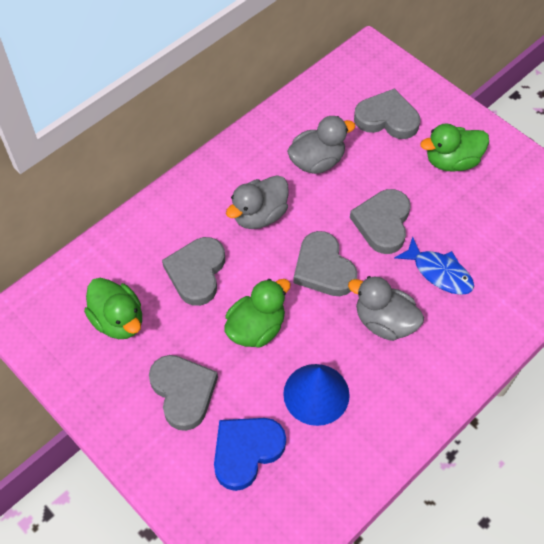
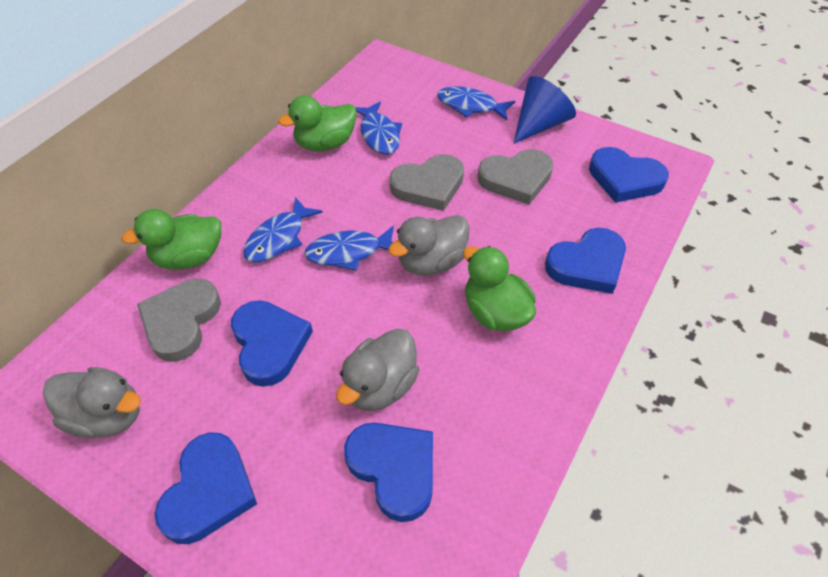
blue fish: 1 -> 4
blue heart: 1 -> 5
grey heart: 5 -> 3

